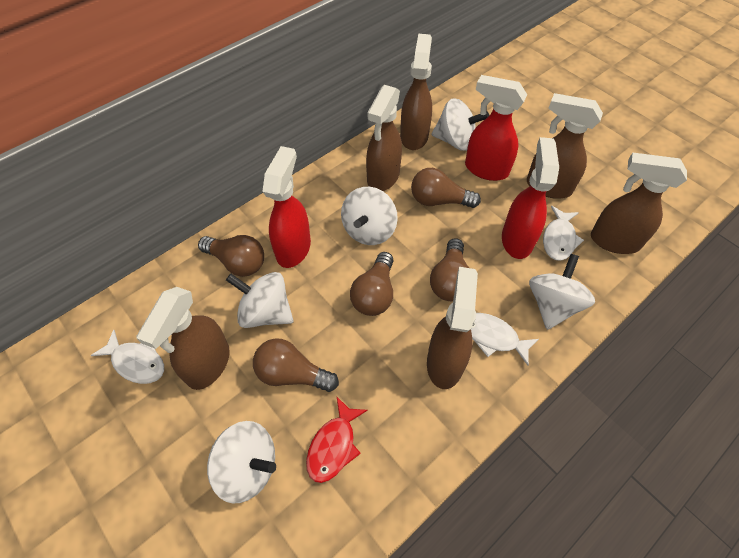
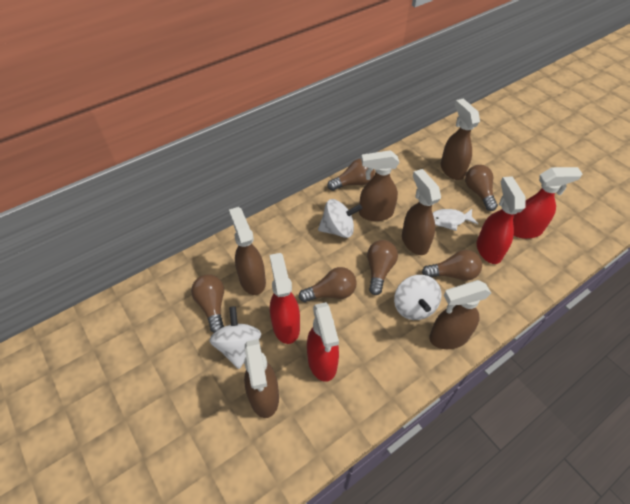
brown light bulb: 5 -> 6
red fish: 1 -> 0
red spray bottle: 3 -> 4
white fish: 3 -> 1
white spinning top: 5 -> 3

